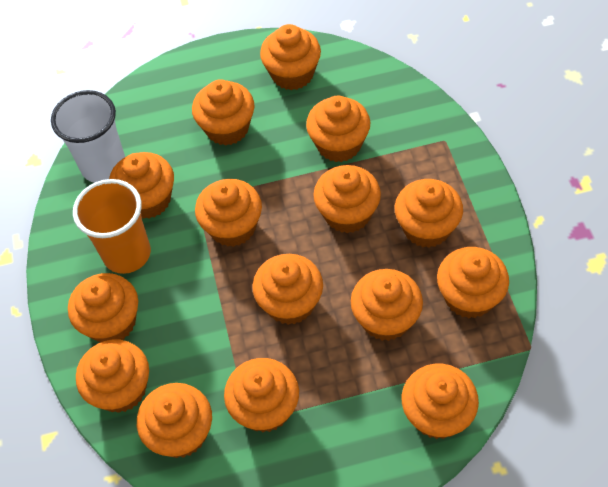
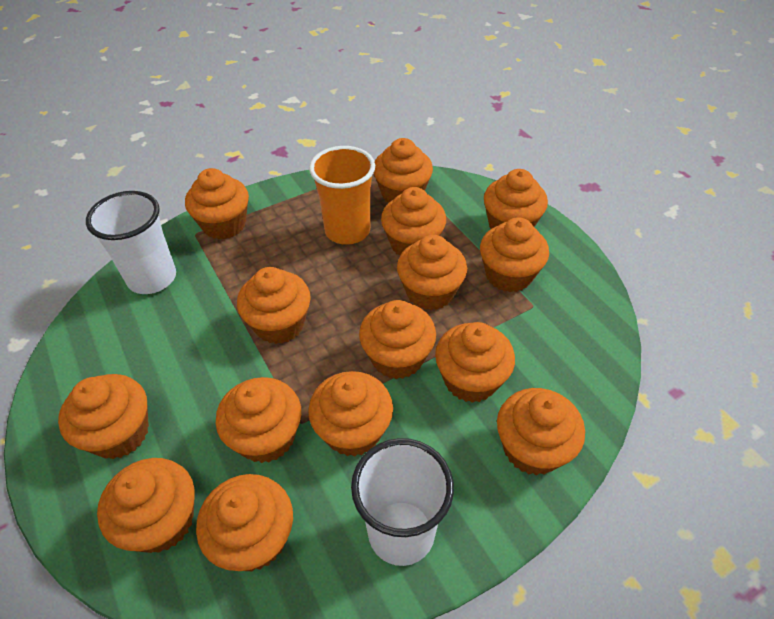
white cup: 1 -> 2

